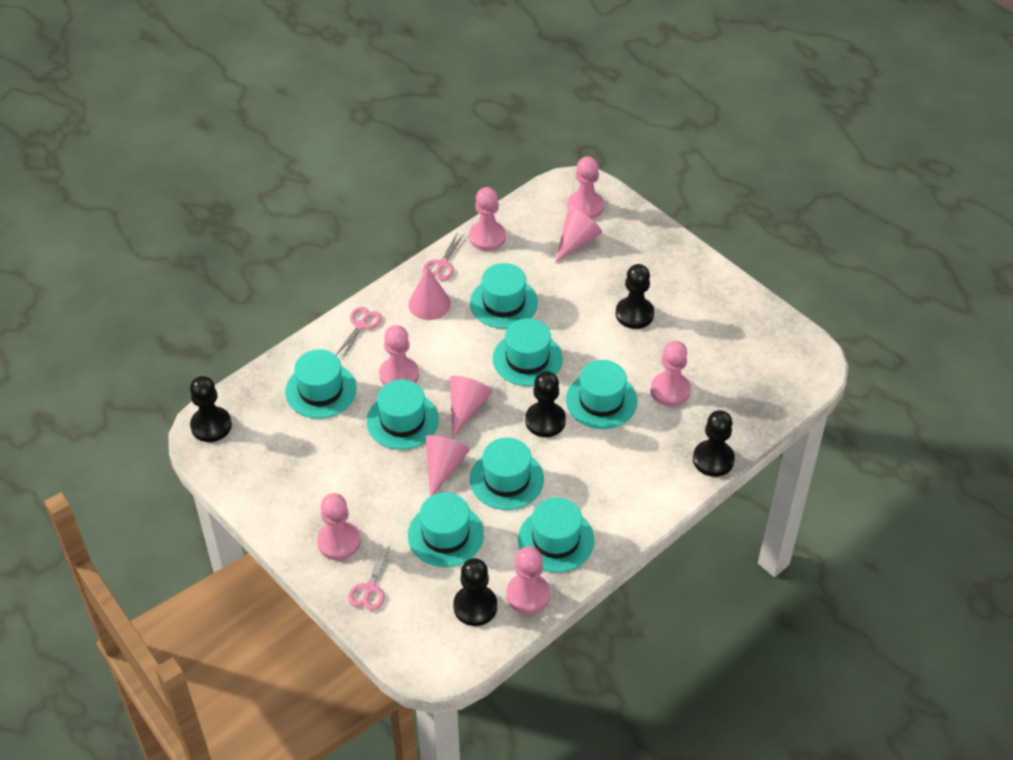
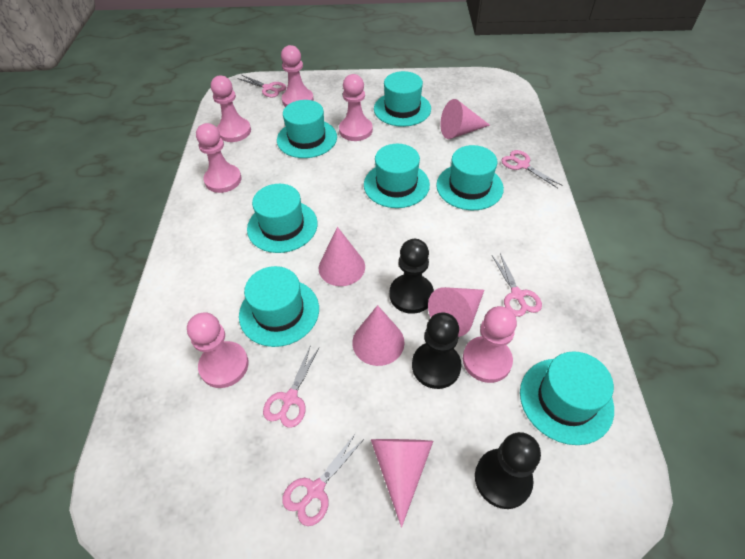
black pawn: 5 -> 3
pink cone: 4 -> 5
pink scissors: 3 -> 5
turquoise hat: 8 -> 7

